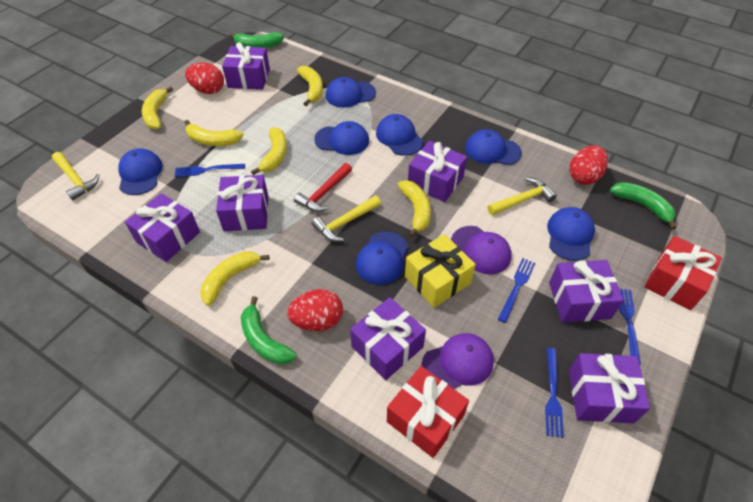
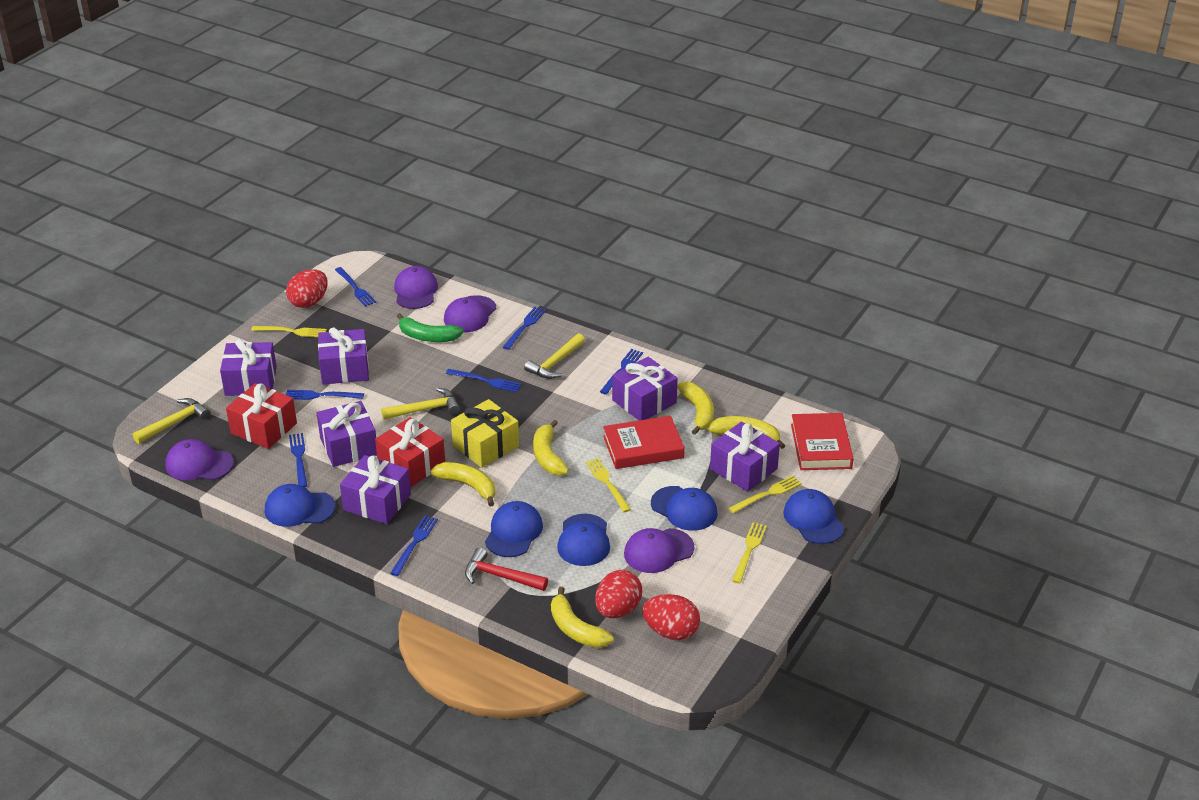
blue cap: 7 -> 5
blue fork: 4 -> 7
green banana: 3 -> 1
purple cap: 2 -> 4
purple gift: 7 -> 6
red book: 0 -> 2
yellow banana: 6 -> 5
yellow fork: 0 -> 4

